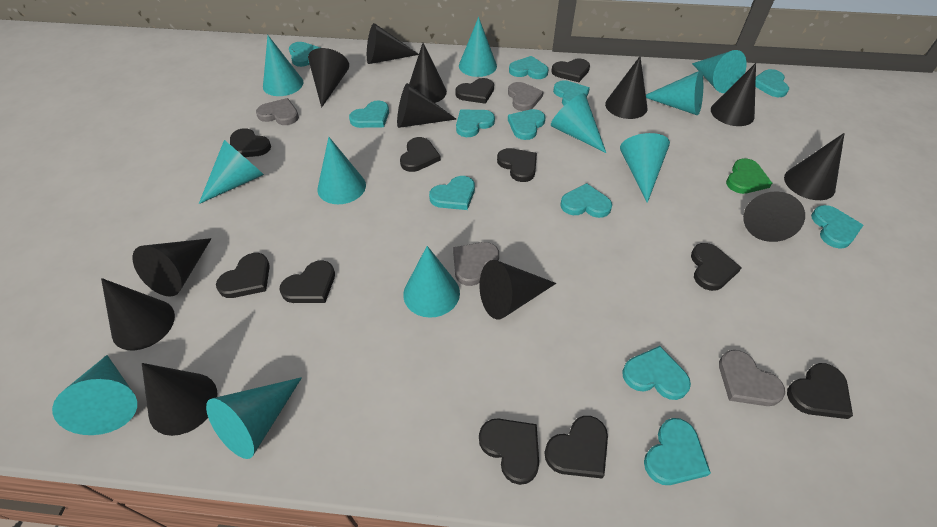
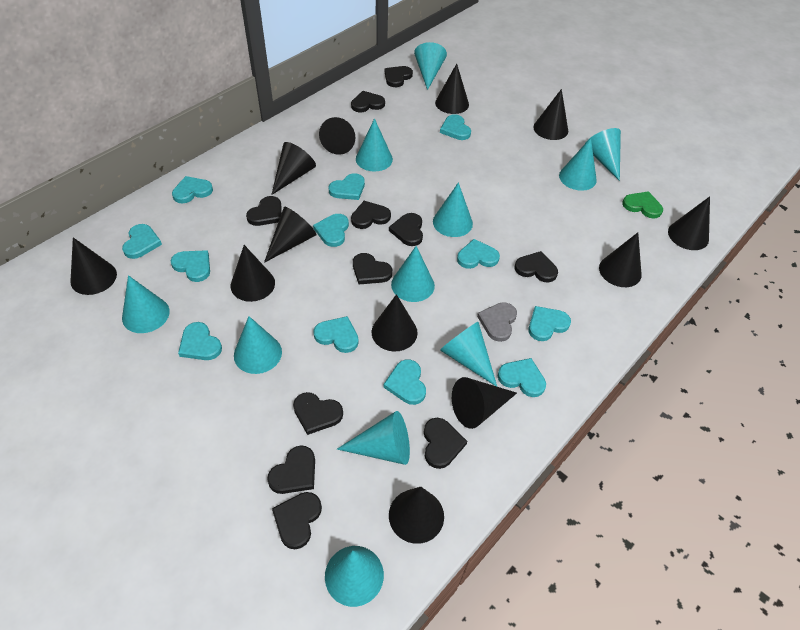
grey heart: 4 -> 1

